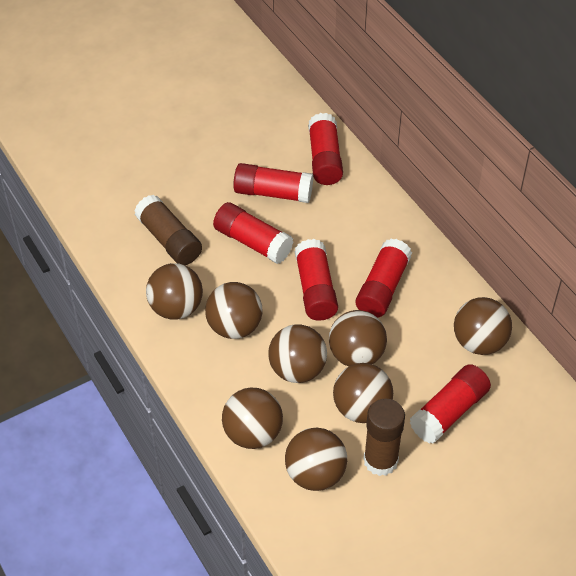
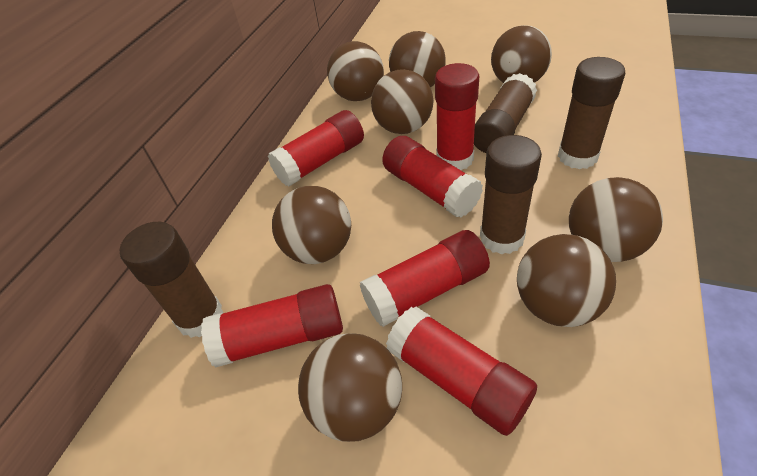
brown glue stick: 2 -> 4

